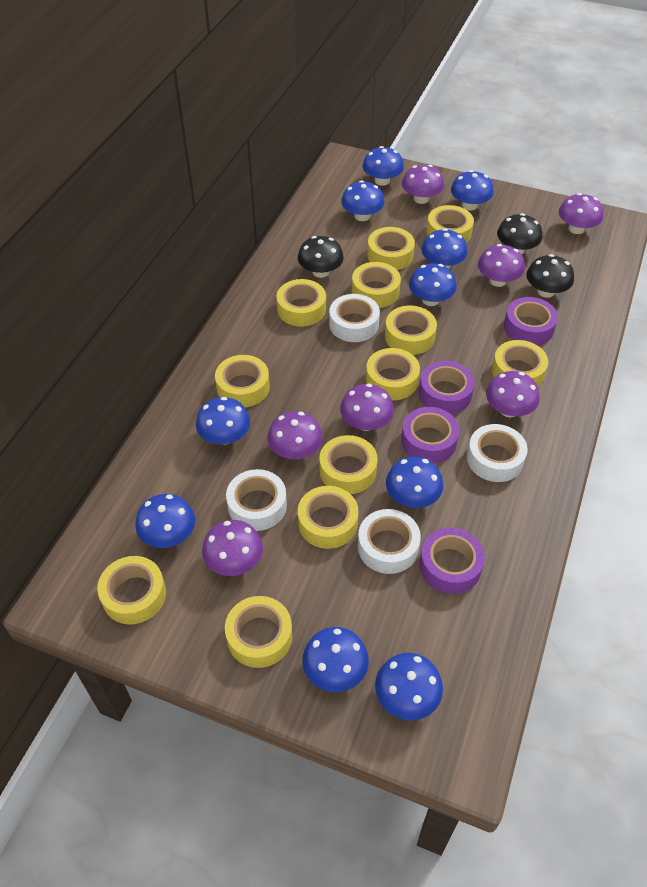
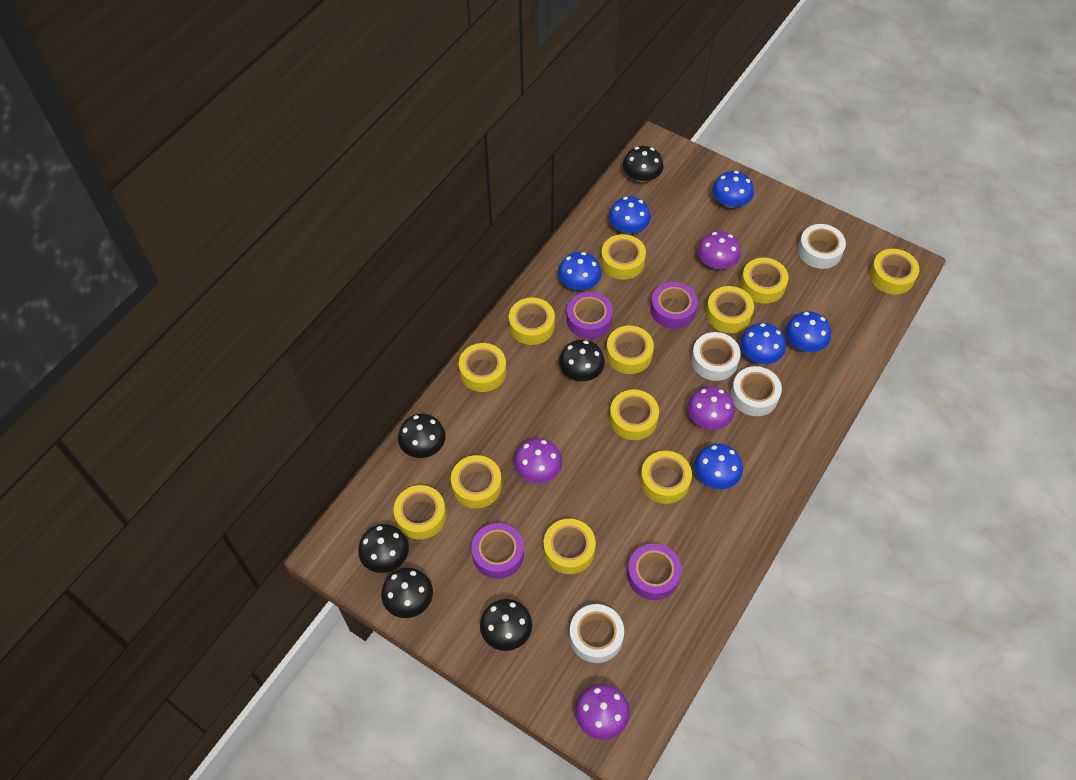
black mushroom: 3 -> 6
blue mushroom: 10 -> 6
purple mushroom: 7 -> 4

